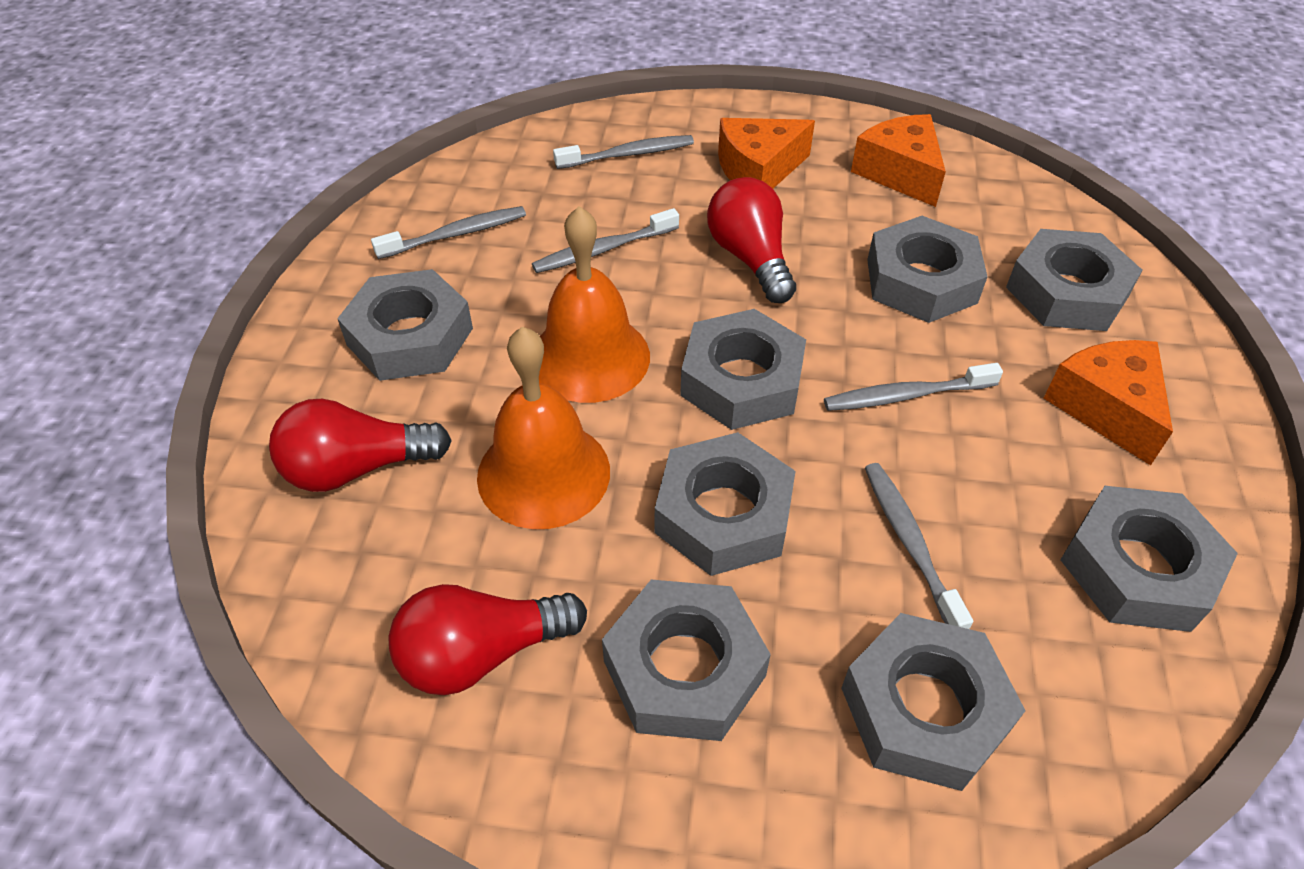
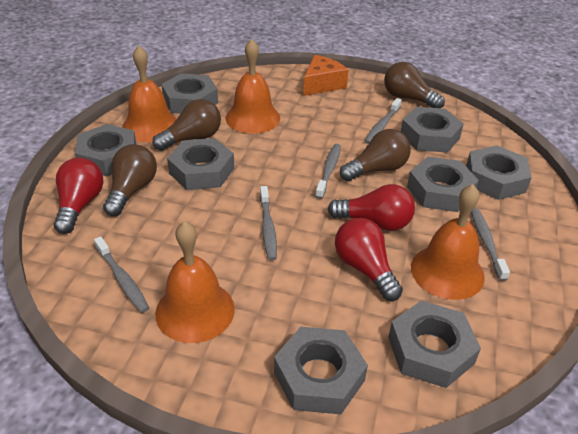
brown light bulb: 0 -> 4
orange bell: 2 -> 4
orange cheese: 3 -> 1

